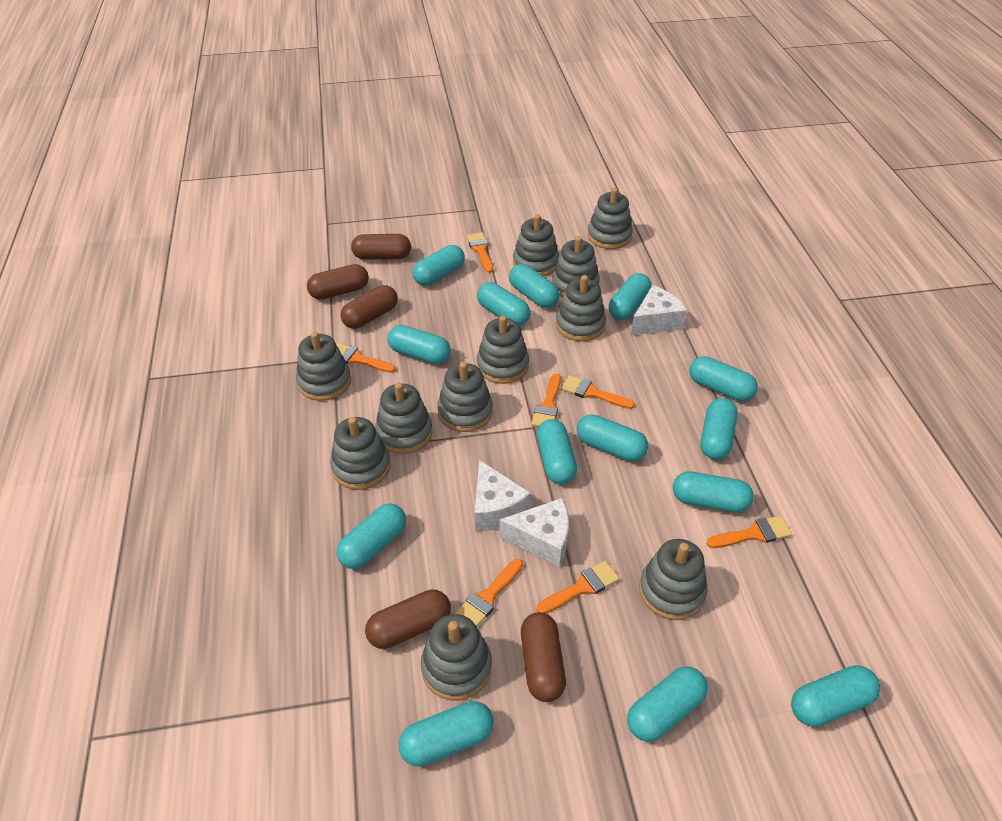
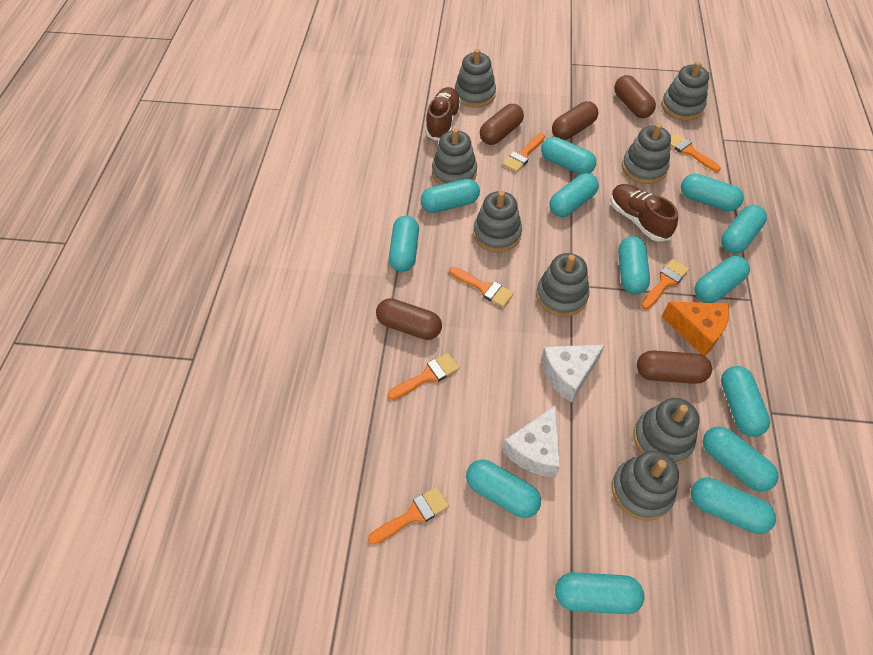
brown shoe: 0 -> 2
grey stacking toy: 11 -> 8
orange brush: 7 -> 6
orange cheese: 0 -> 1
turquoise capsule: 14 -> 13
white cheese: 3 -> 2

